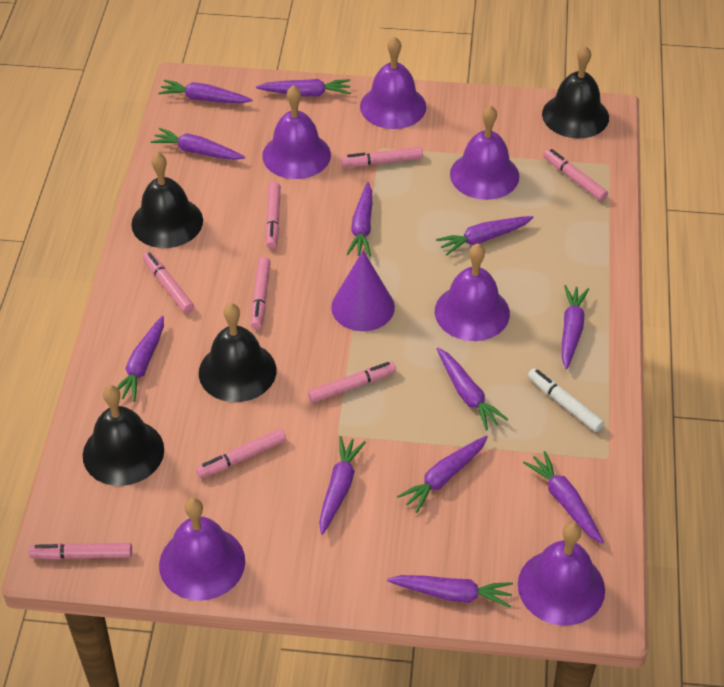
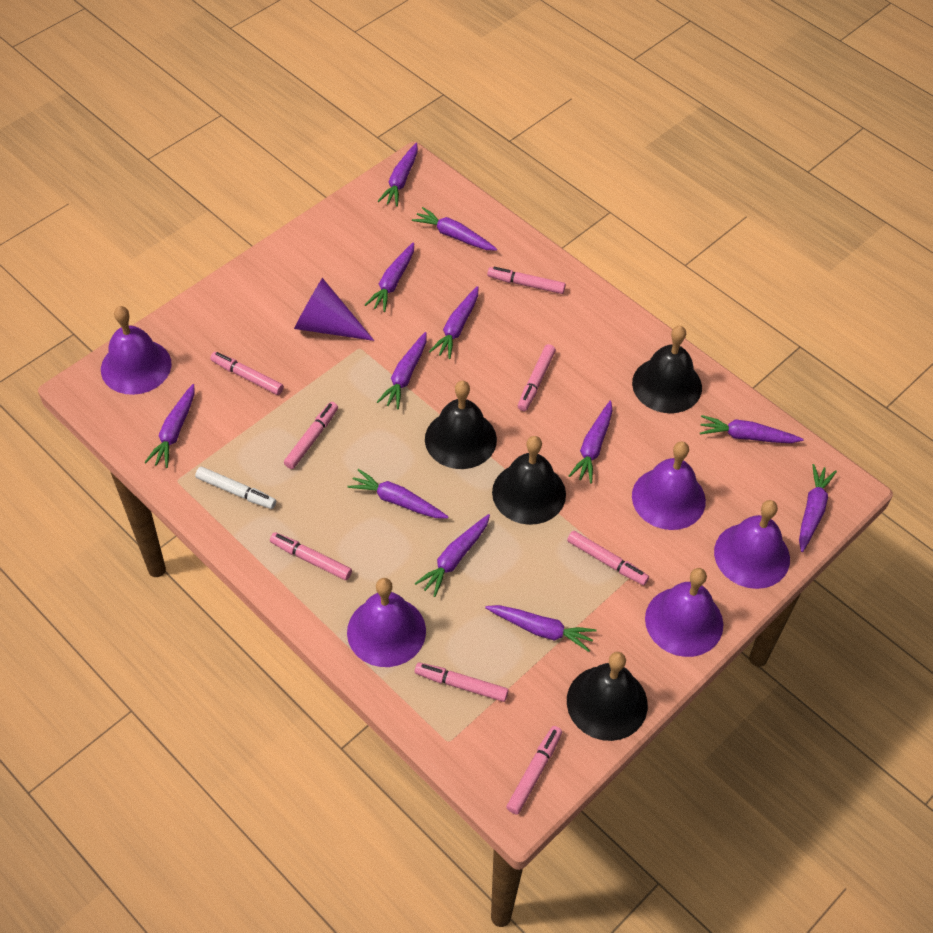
purple bell: 6 -> 5

